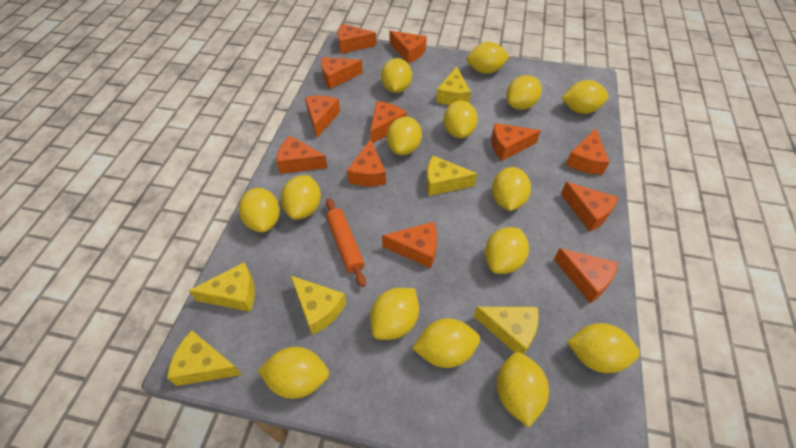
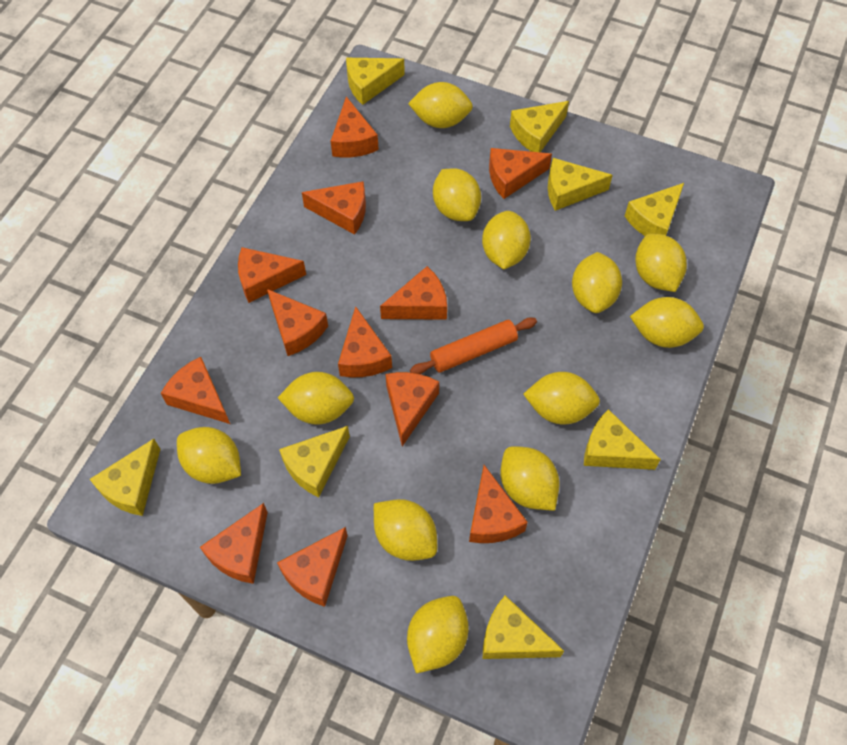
yellow cheese: 6 -> 8
yellow lemon: 15 -> 12

